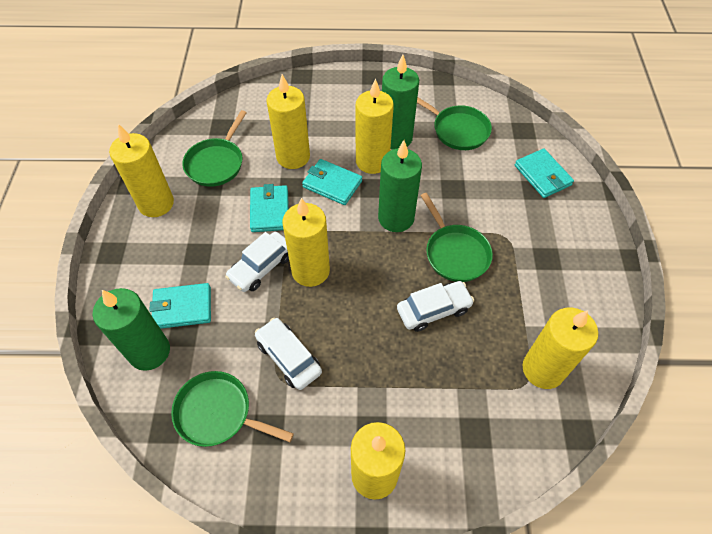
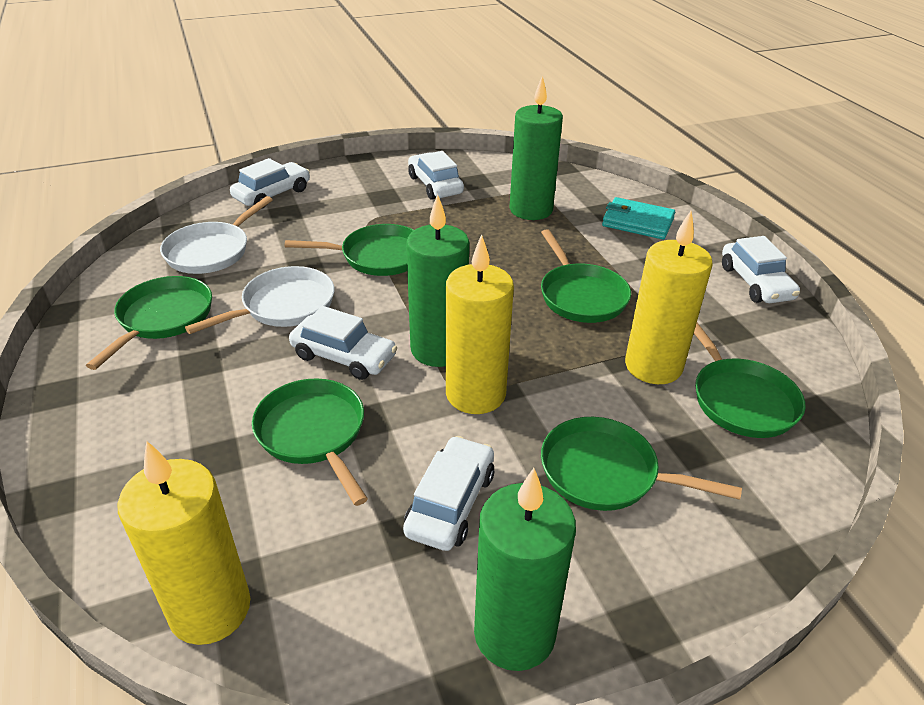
green pan: 4 -> 6
turquoise wallet: 4 -> 1
white car: 3 -> 5
white pan: 0 -> 2
yellow candle: 6 -> 3

